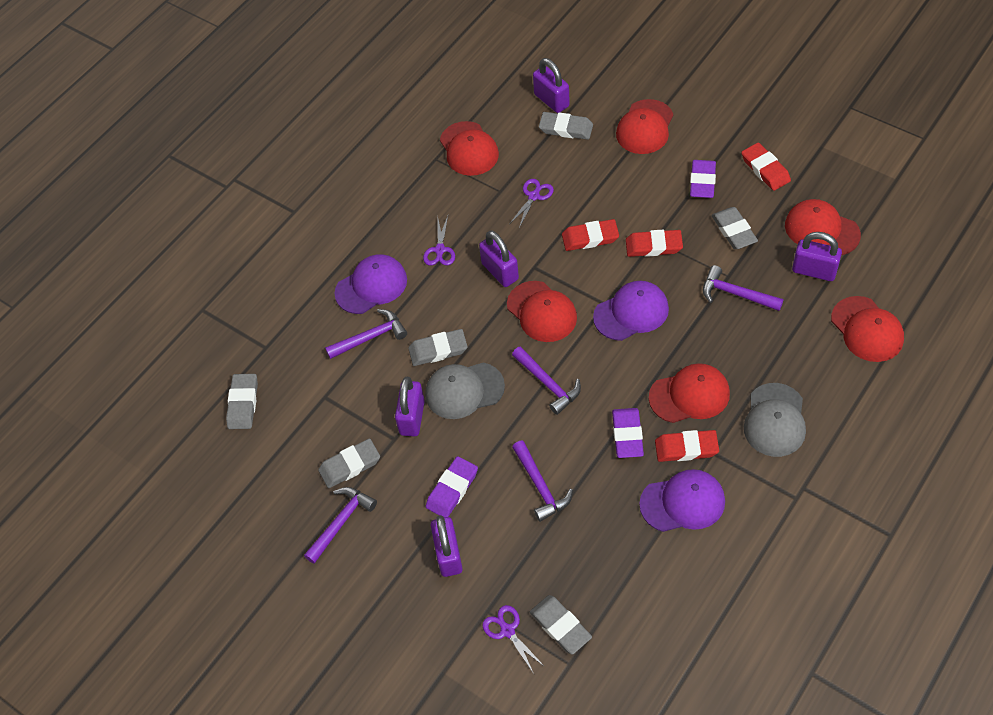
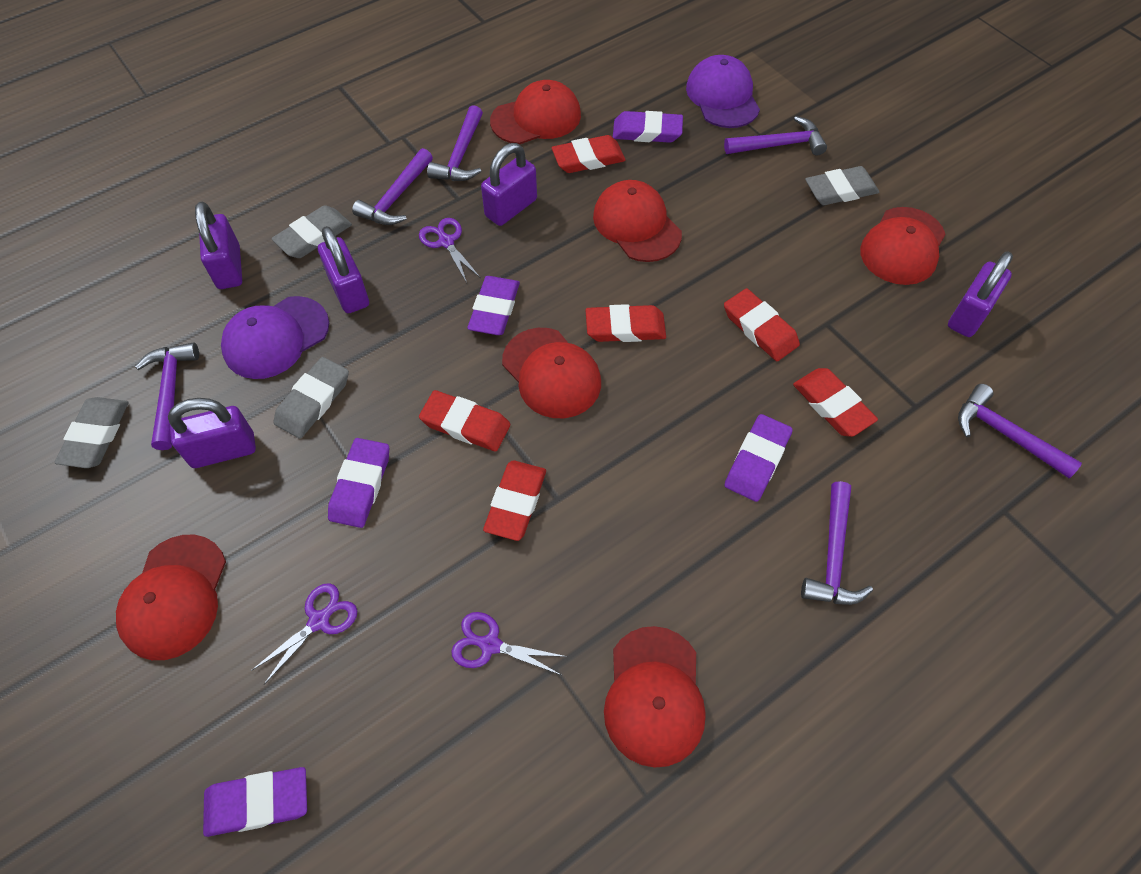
grey cap: 2 -> 0
grey eraser: 6 -> 4
purple cap: 3 -> 2
purple eraser: 3 -> 5
purple hammer: 5 -> 6
red eraser: 4 -> 6

